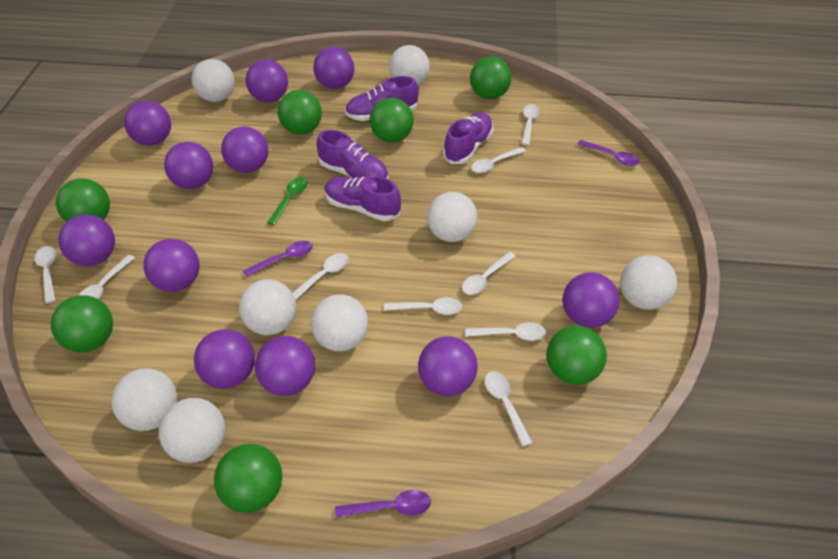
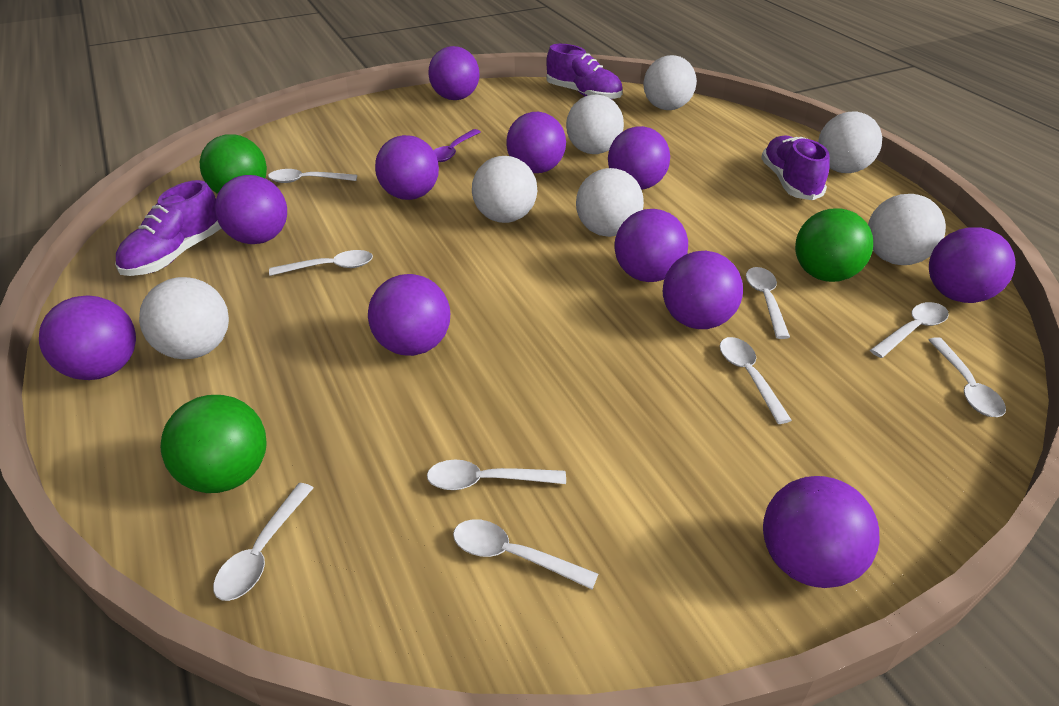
green ball: 7 -> 3
green spoon: 1 -> 0
purple shoe: 4 -> 3
purple spoon: 3 -> 1
white ball: 8 -> 7

